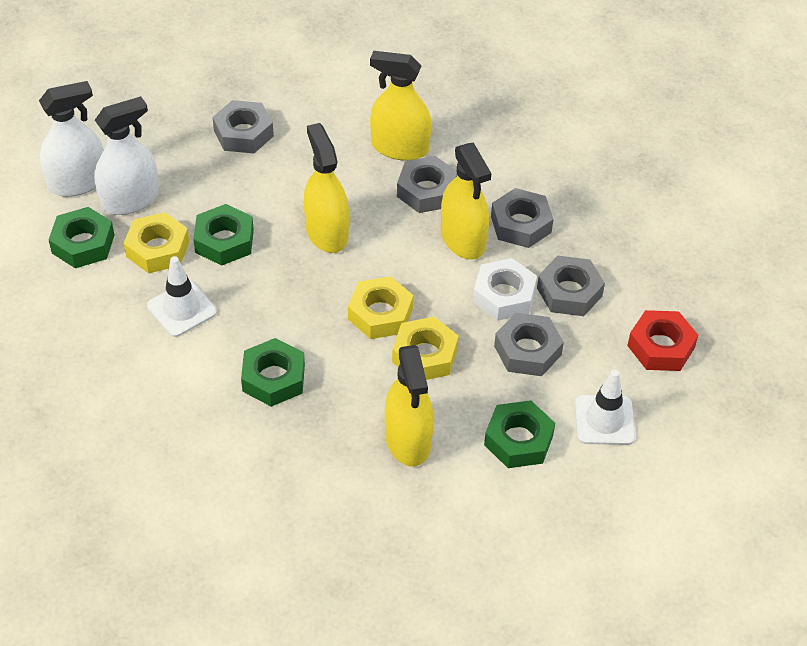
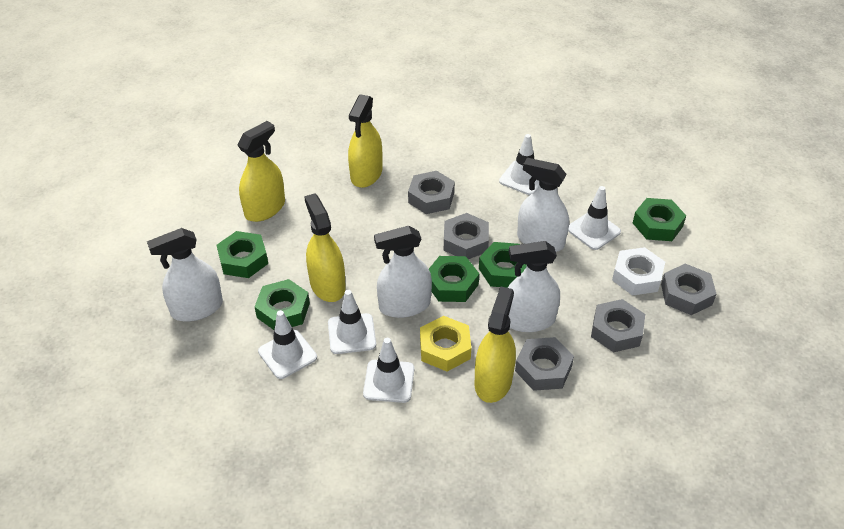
green nut: 4 -> 5
red nut: 1 -> 0
white spray bottle: 2 -> 4
white traffic cone: 2 -> 5
yellow nut: 3 -> 1

